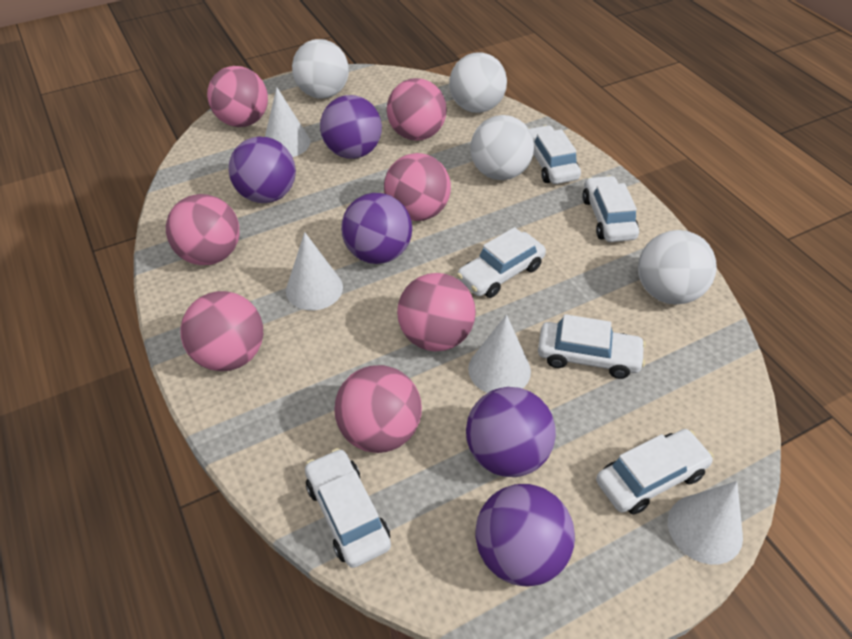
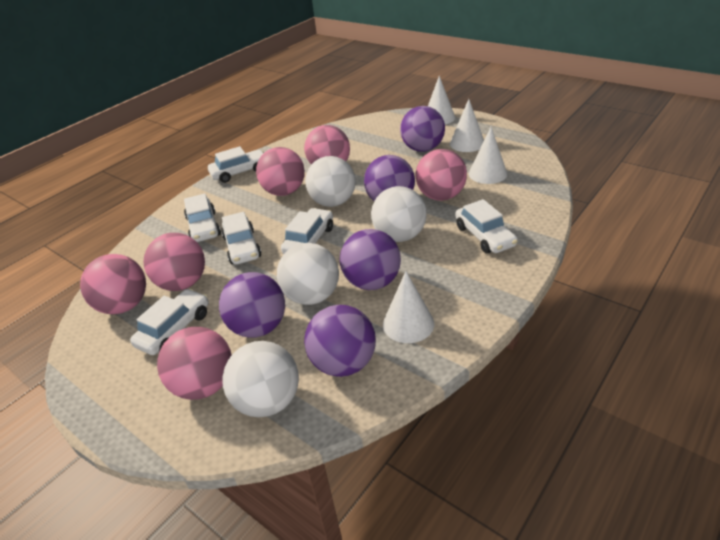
pink ball: 7 -> 6

